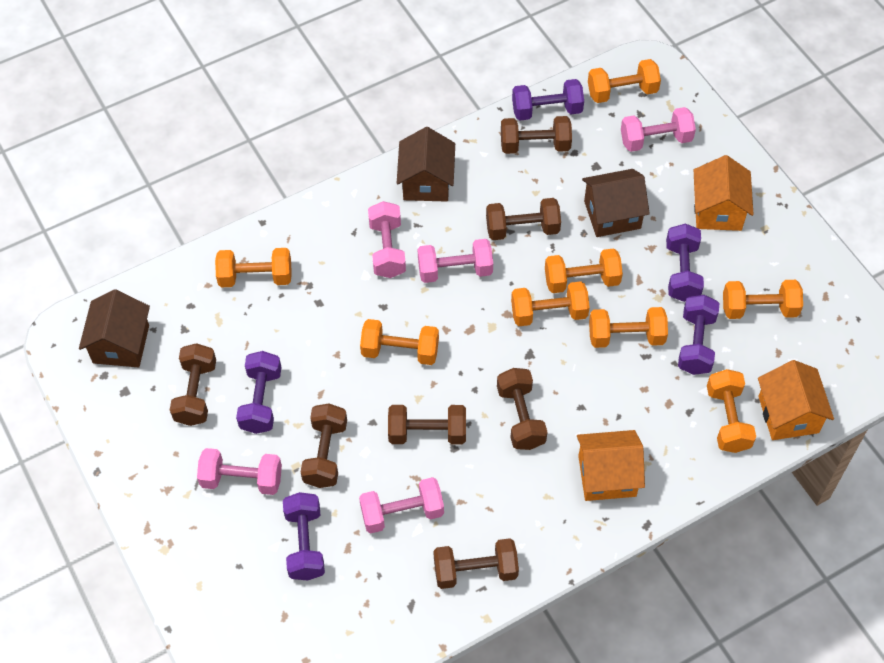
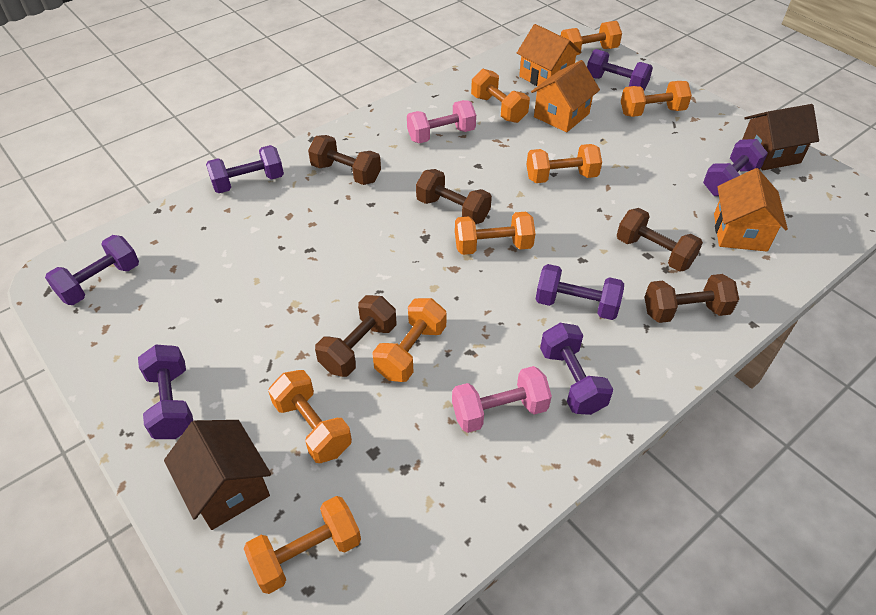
brown dumbbell: 7 -> 5
brown house: 3 -> 2
pink dumbbell: 5 -> 2
purple dumbbell: 5 -> 7

